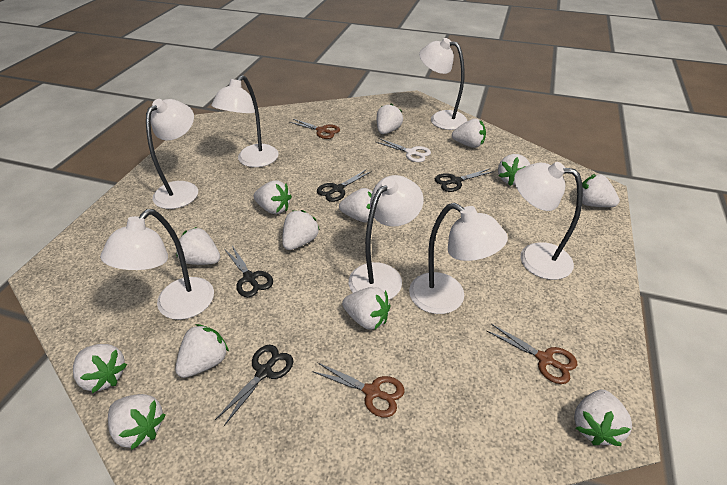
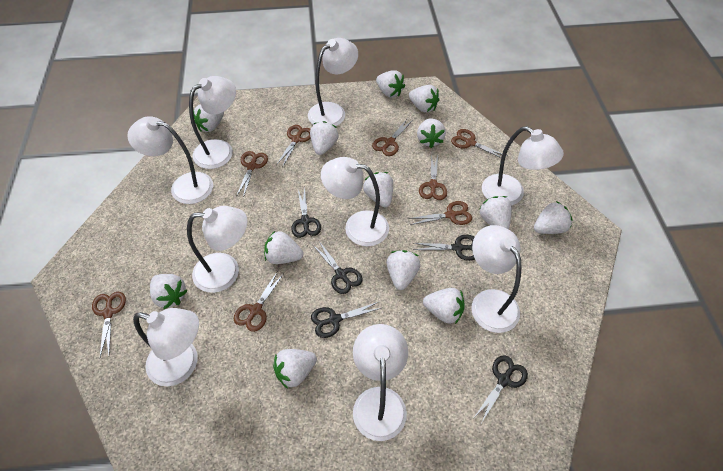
black scissors: 4 -> 5
brown scissors: 3 -> 8
white lamp: 7 -> 9
white scissors: 1 -> 0

